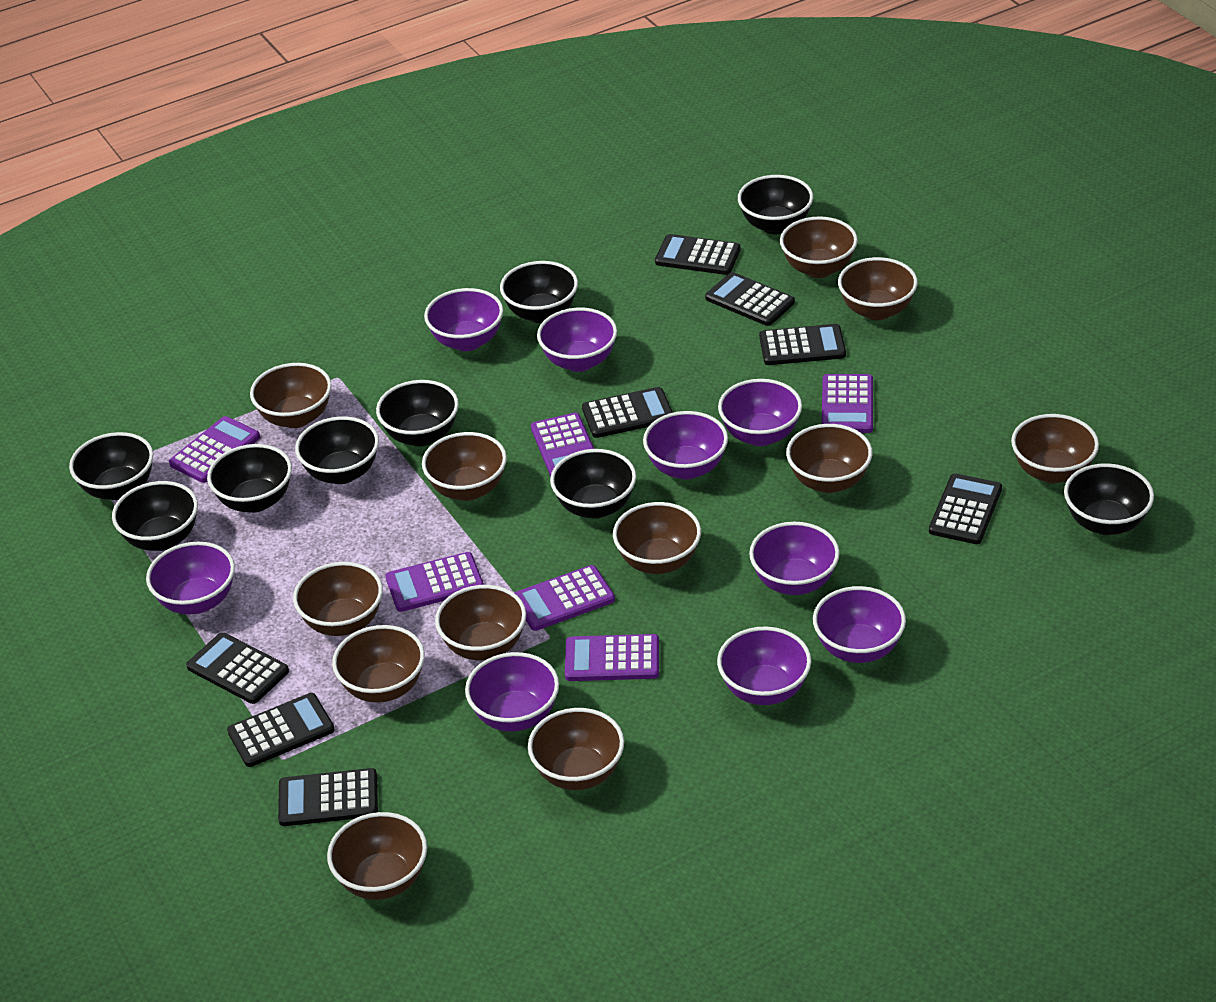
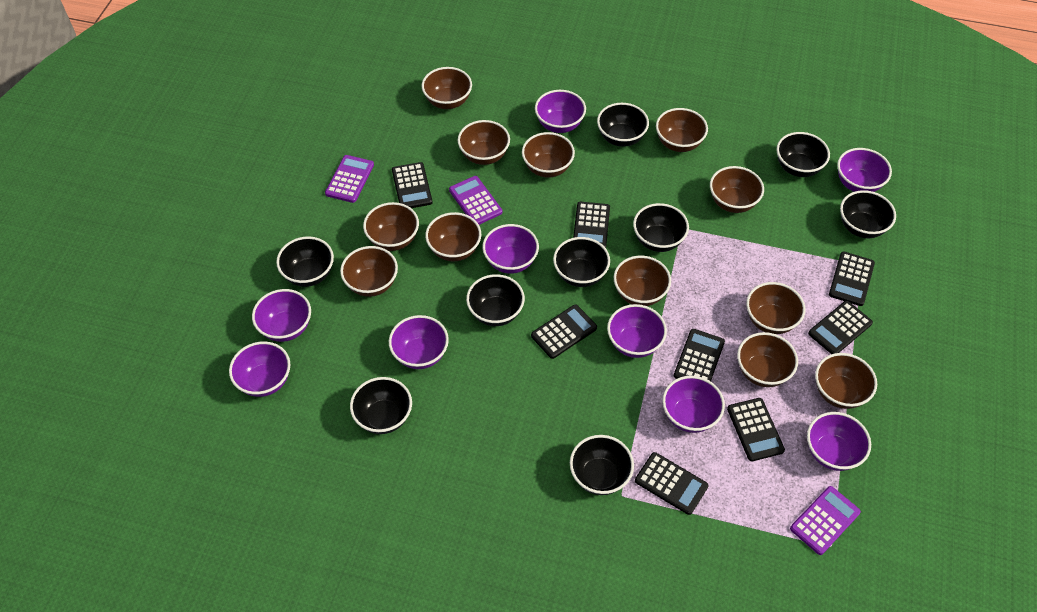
purple calculator: 6 -> 3

